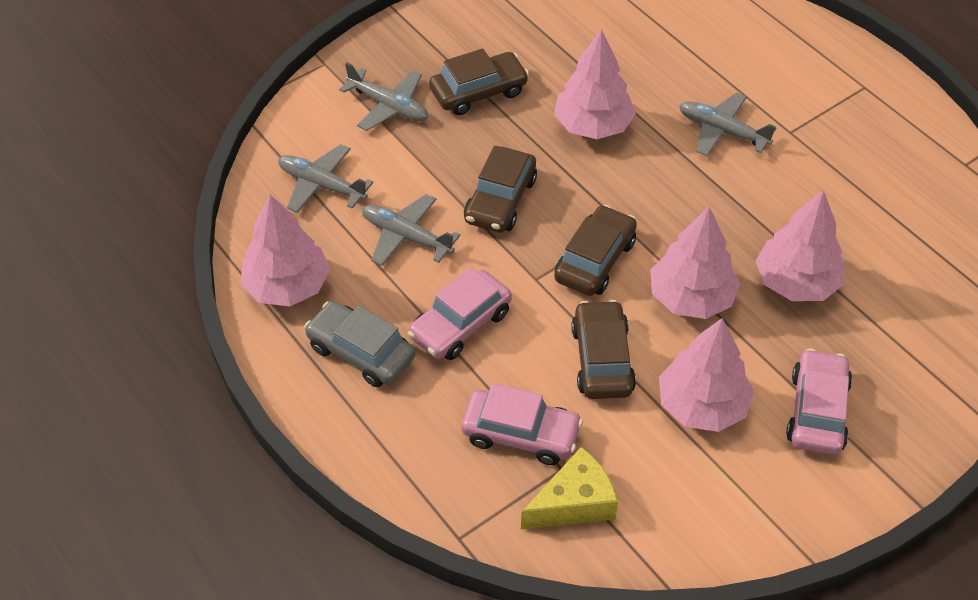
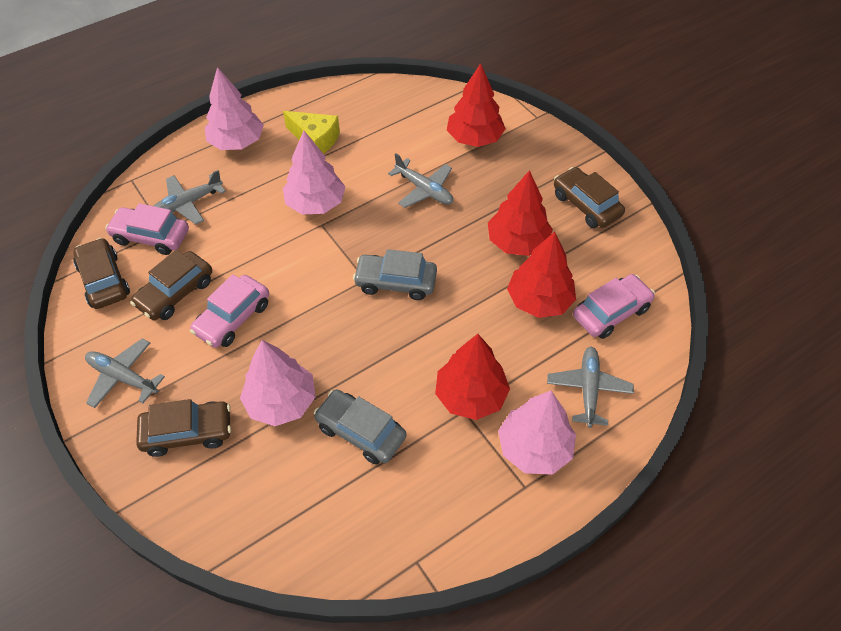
grey car: 1 -> 2
pink tree: 5 -> 4
red tree: 0 -> 4

